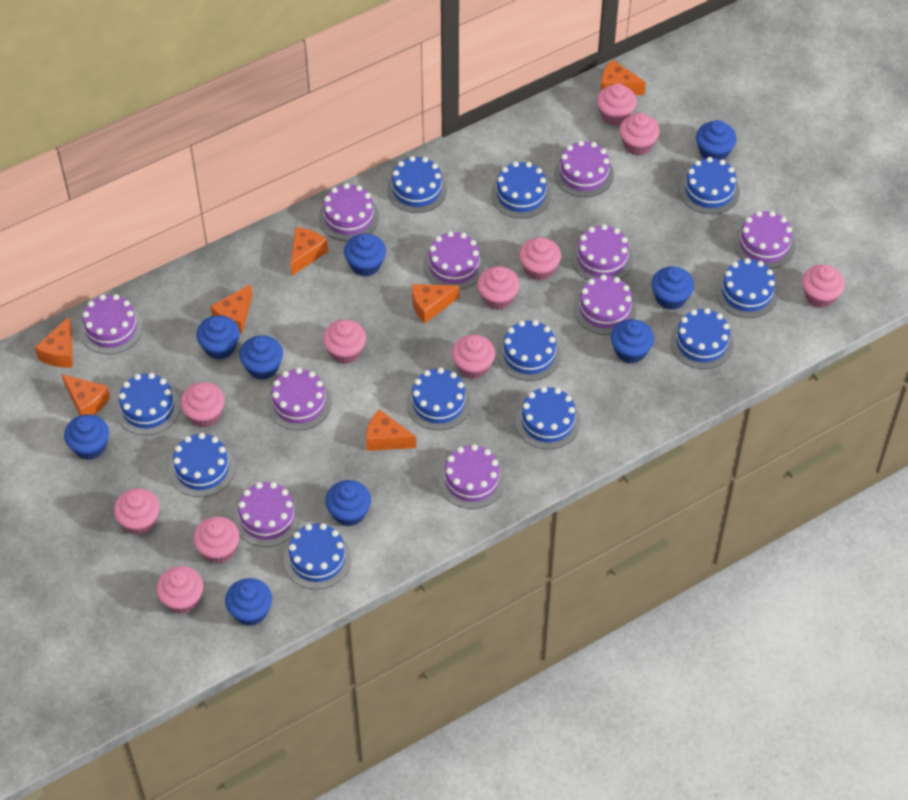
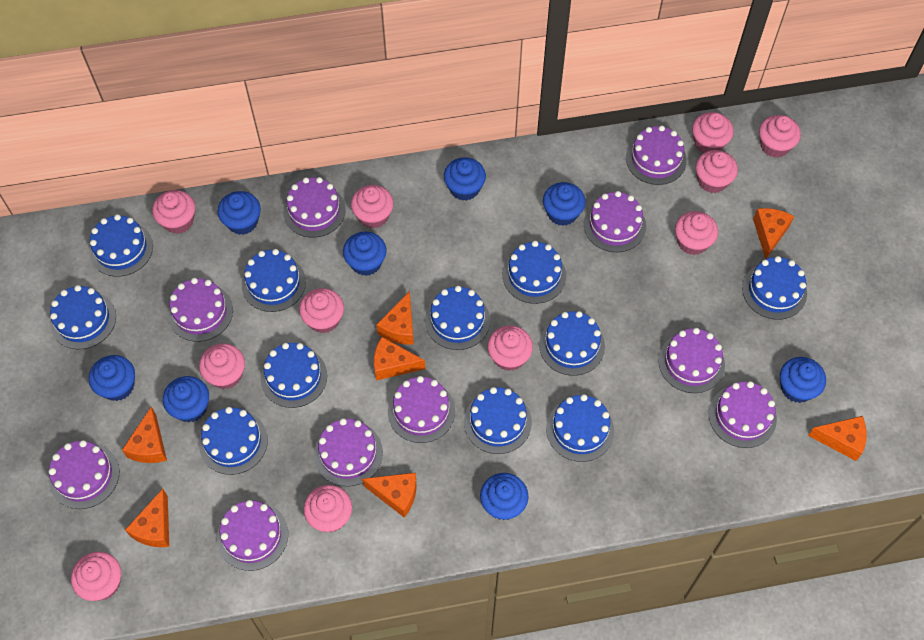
blue cupcake: 9 -> 8

